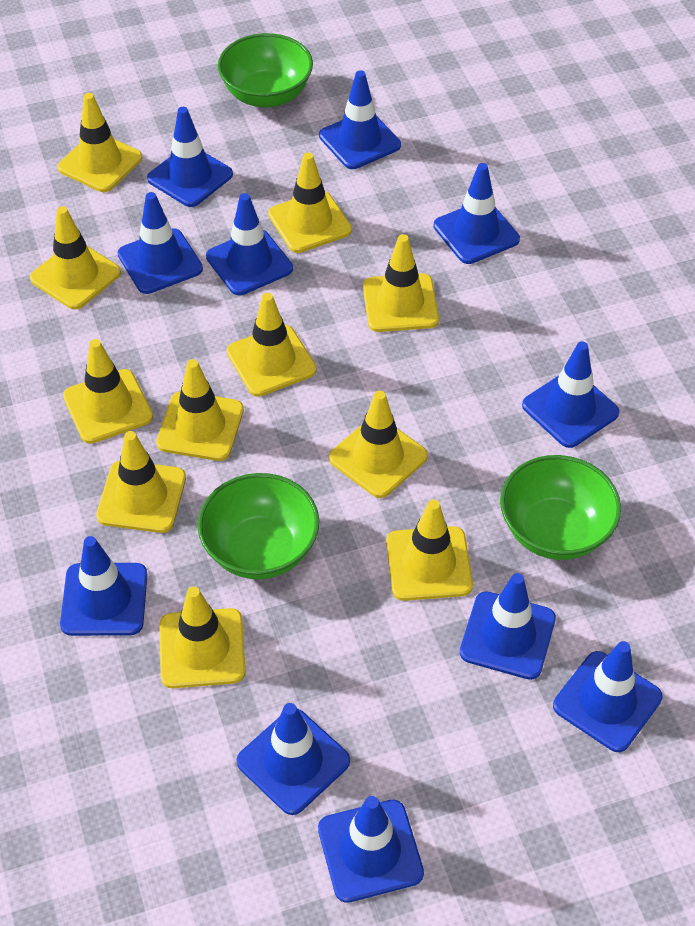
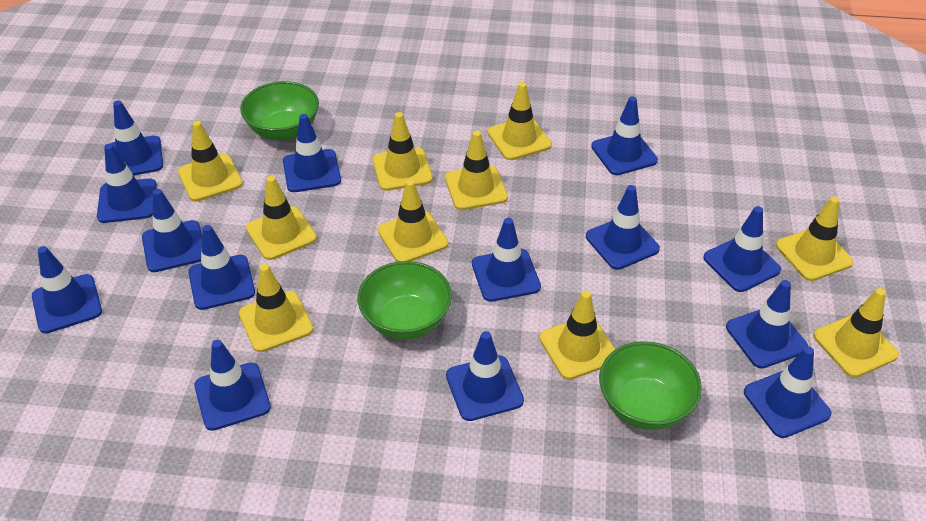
blue traffic cone: 11 -> 14
yellow traffic cone: 11 -> 10

